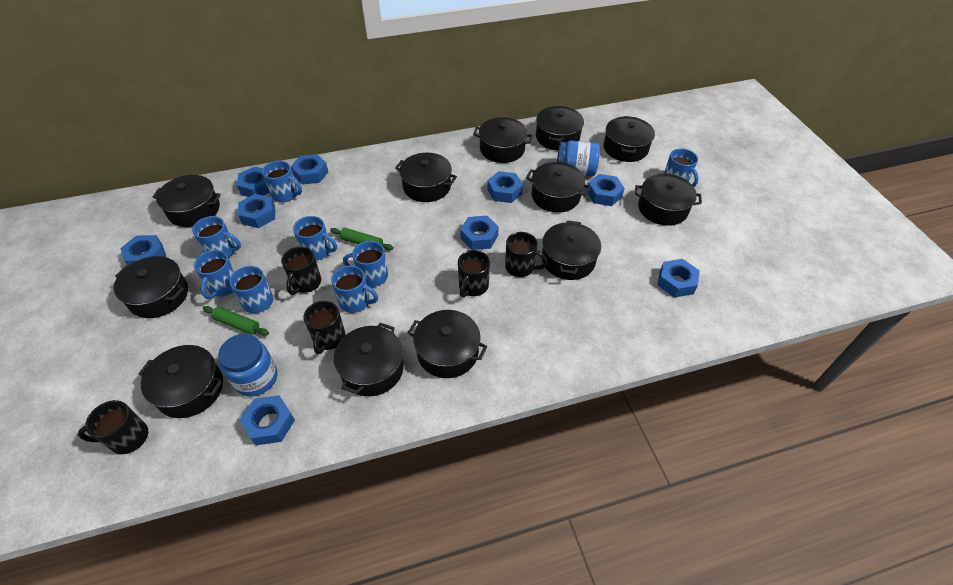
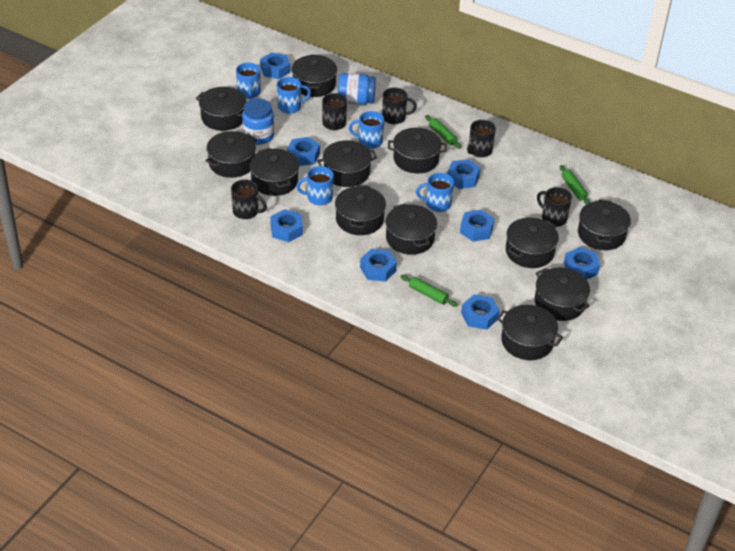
blue mug: 8 -> 5
blue nut: 9 -> 8
green rolling pin: 2 -> 3

